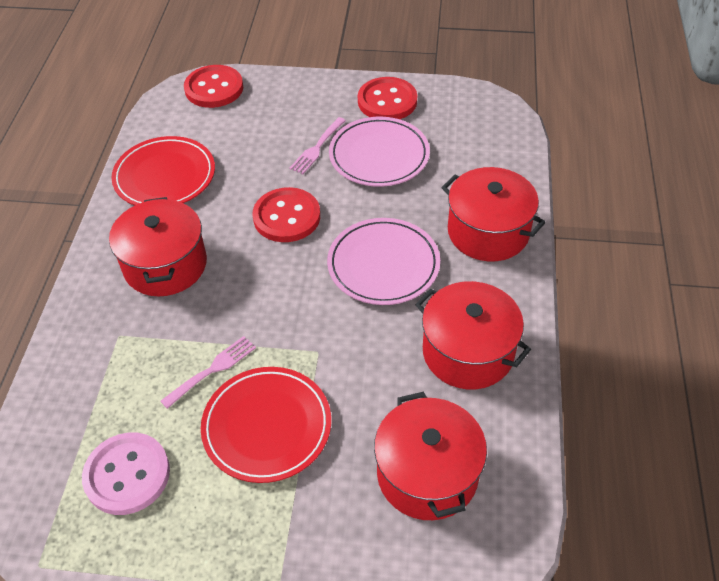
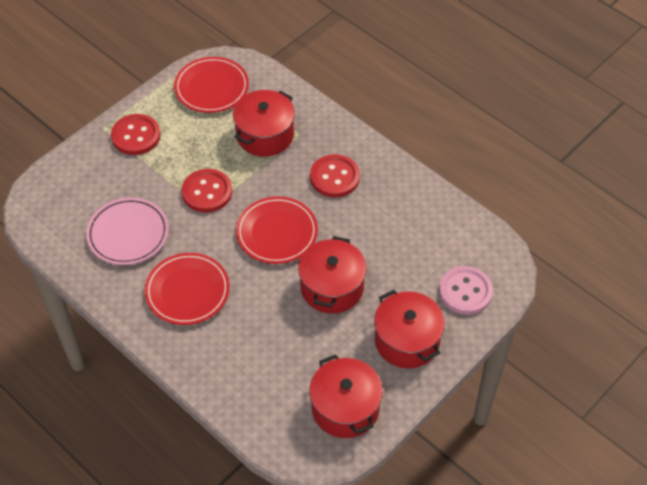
pink fork: 2 -> 0
pink plate: 2 -> 1
red plate: 2 -> 3

